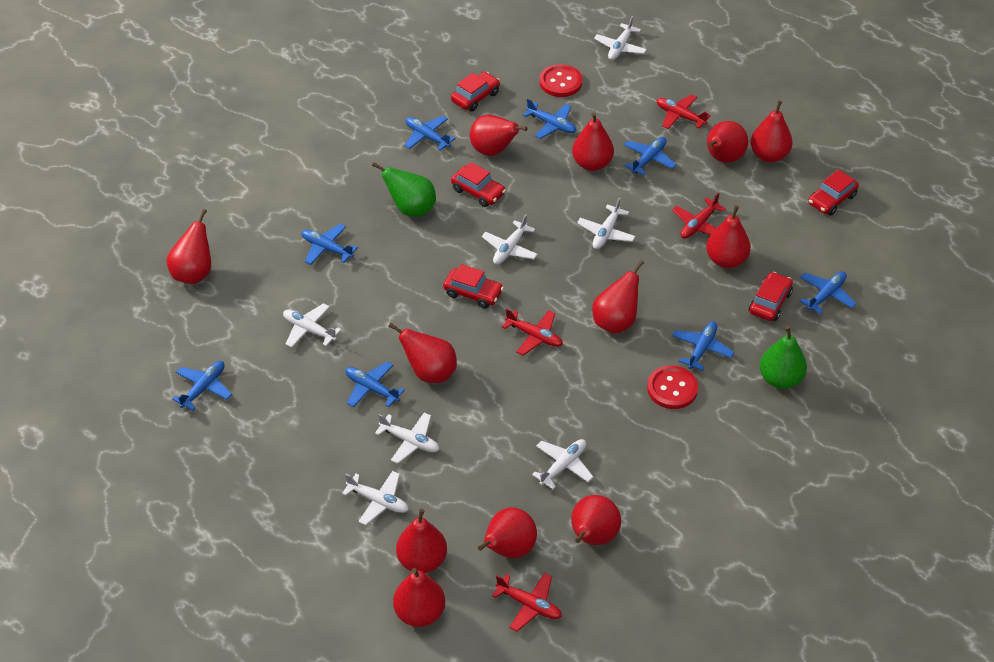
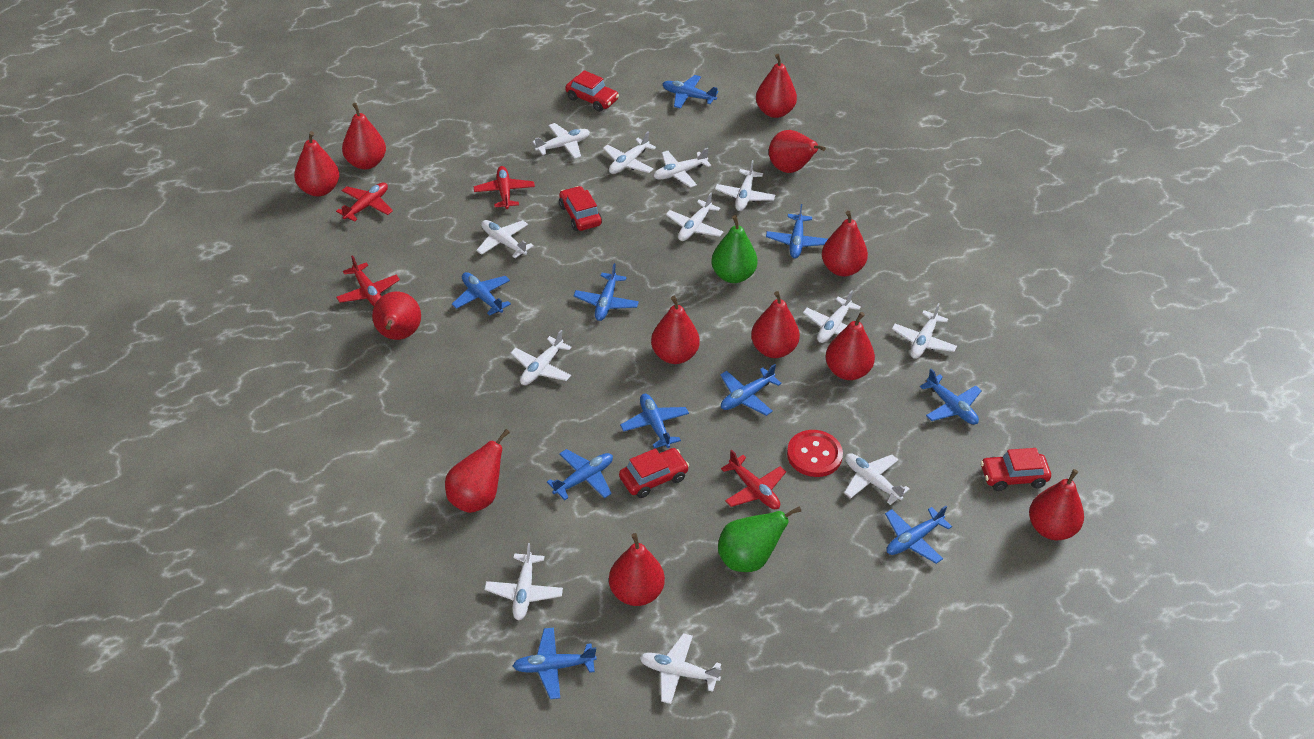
blue plane: 8 -> 10
red button: 2 -> 1
red car: 5 -> 4
white plane: 7 -> 12

